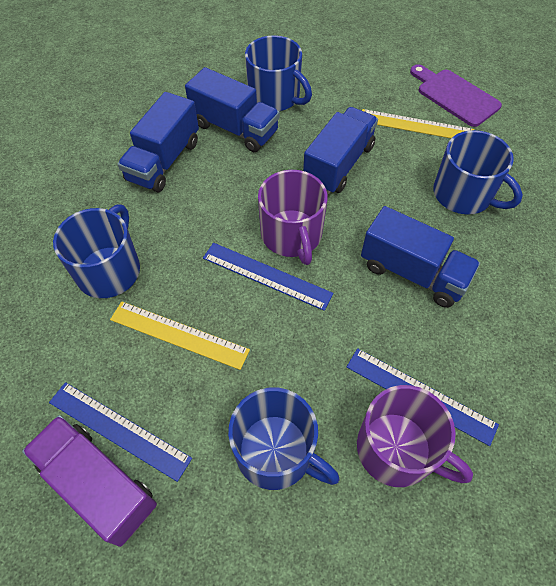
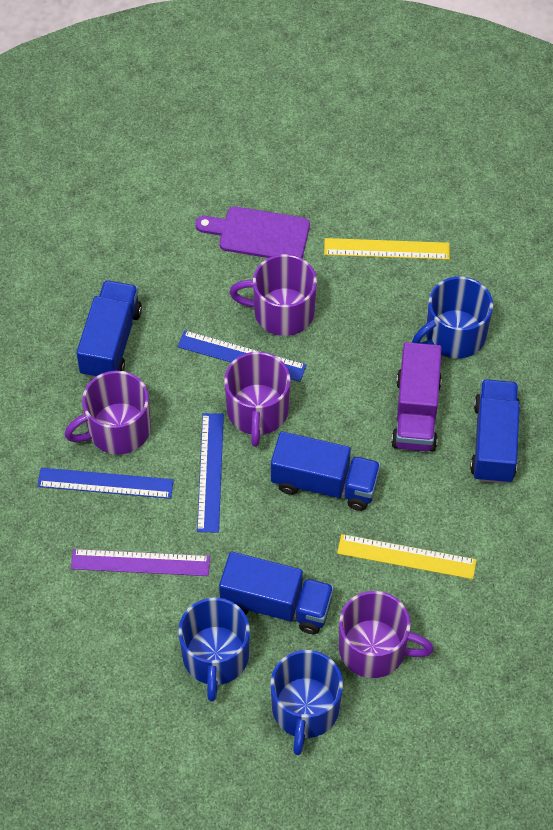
blue mug: 4 -> 3
purple mug: 2 -> 4
purple ruler: 0 -> 1

